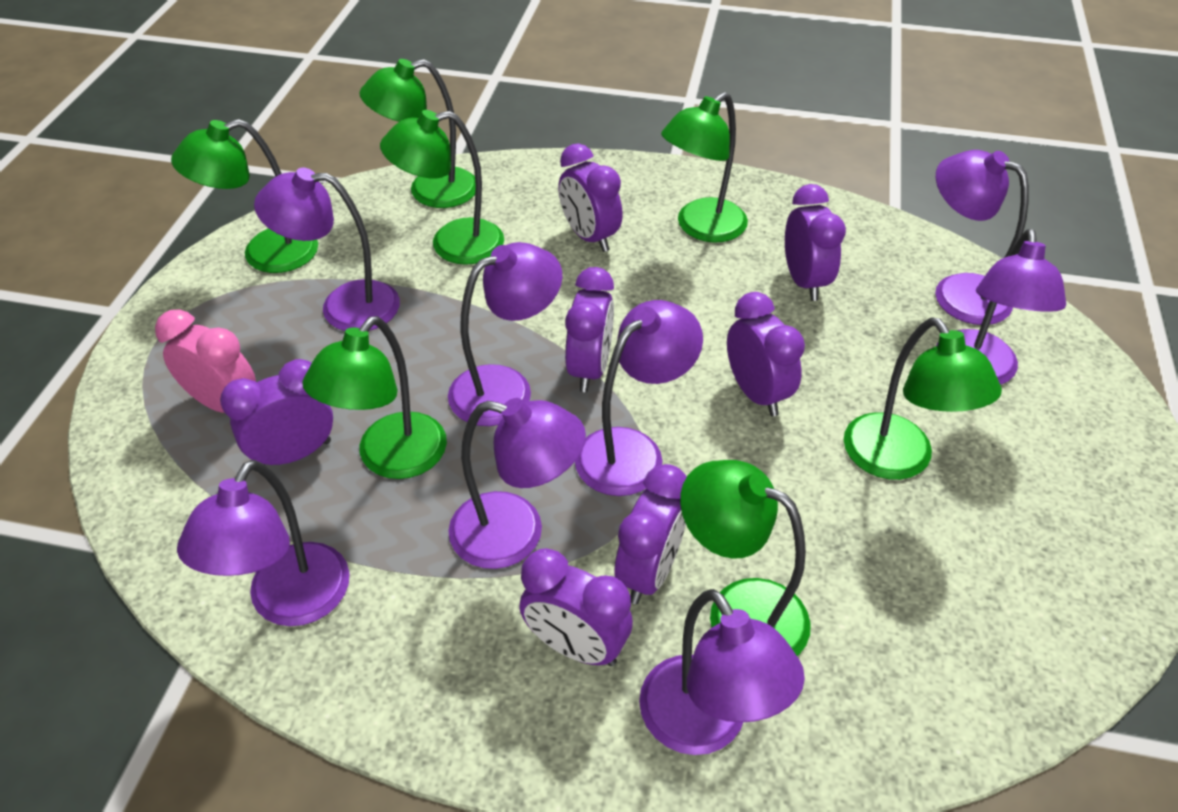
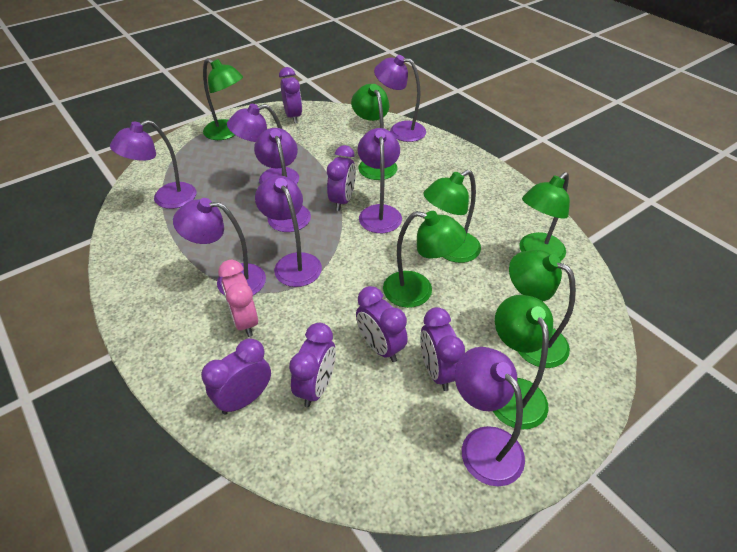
purple clock: 7 -> 6

